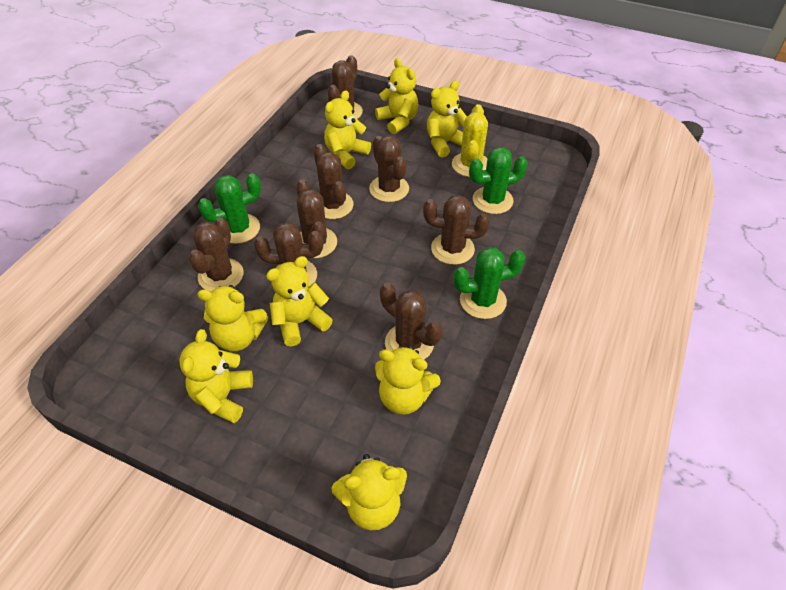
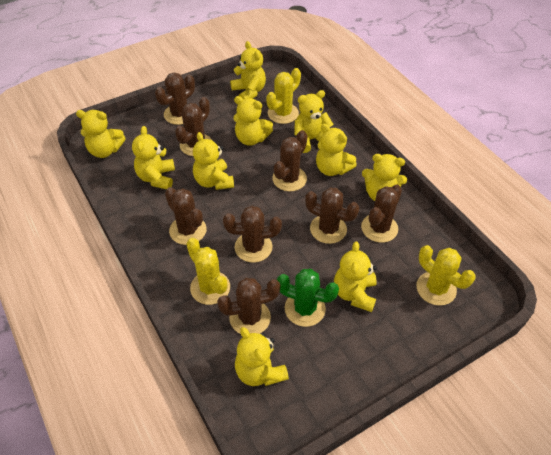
green cactus: 3 -> 1
yellow cactus: 1 -> 3
yellow teddy bear: 8 -> 10

